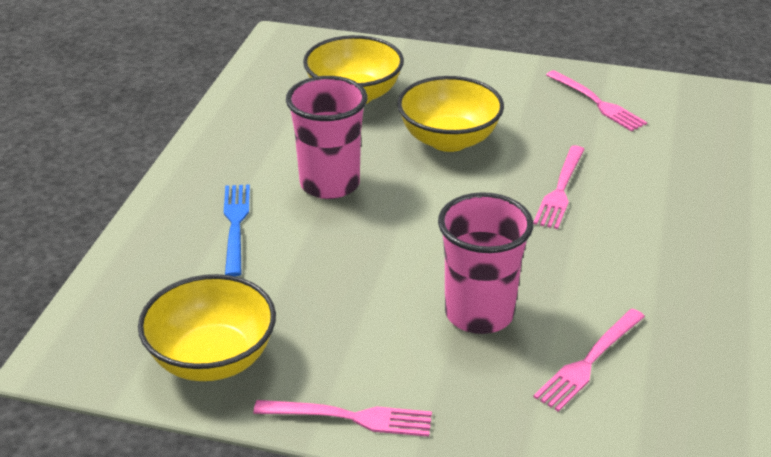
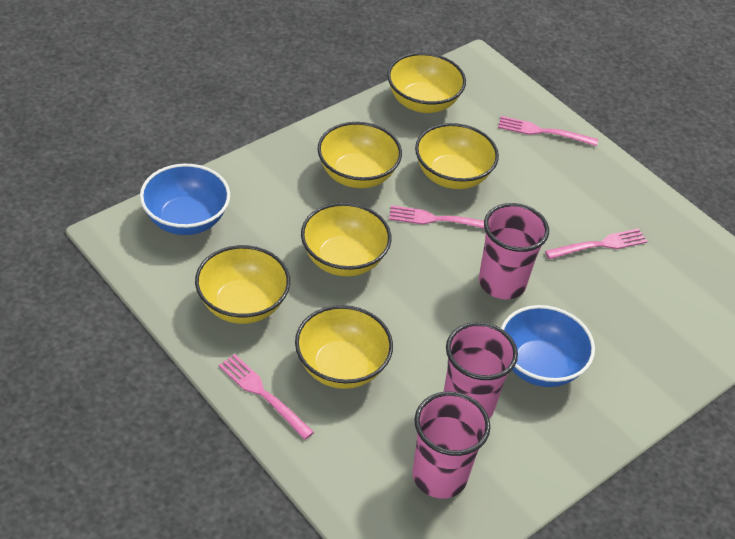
blue bowl: 0 -> 2
blue fork: 1 -> 0
pink cup: 2 -> 3
yellow bowl: 3 -> 6

